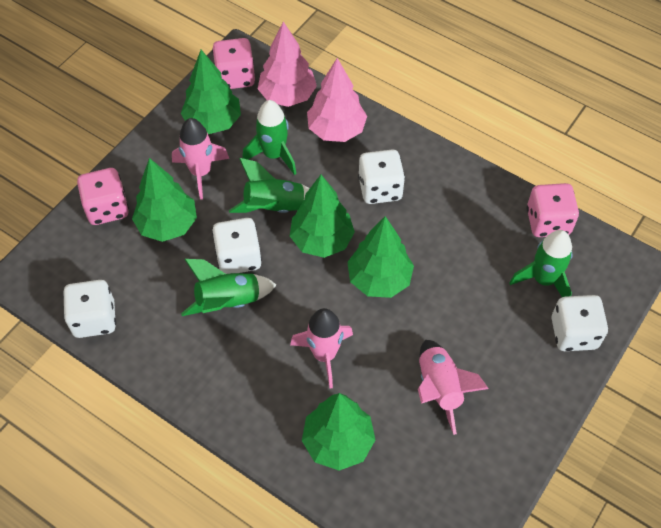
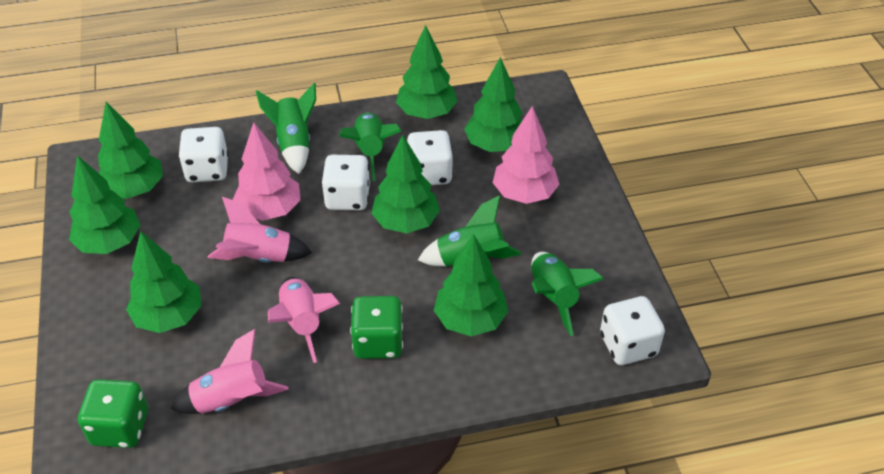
green dice: 0 -> 2
green tree: 5 -> 7
pink dice: 3 -> 0

